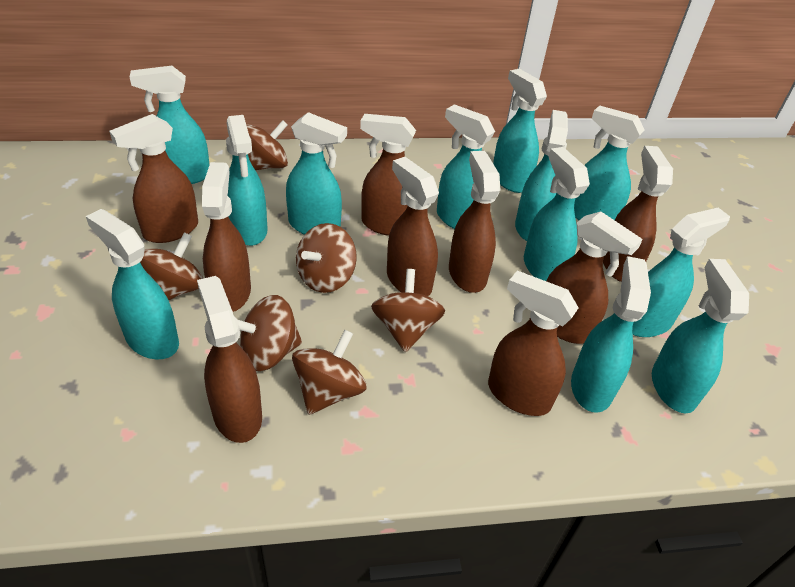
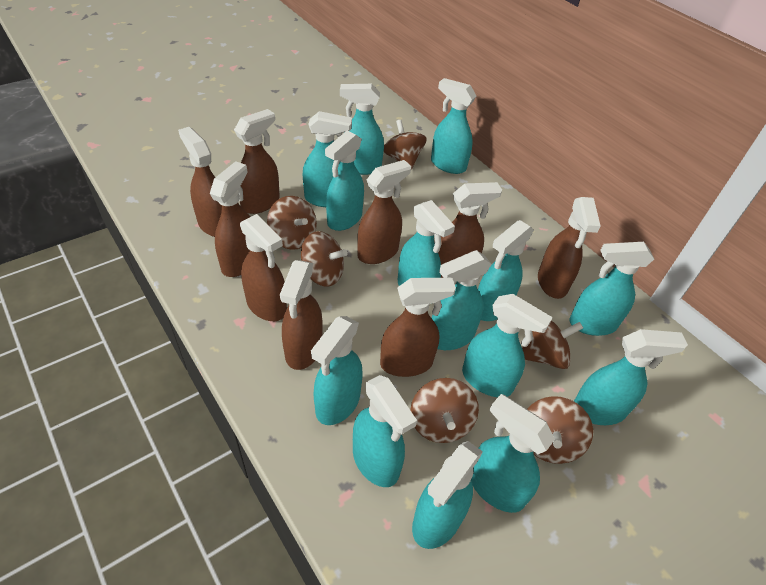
turquoise spray bottle: 12 -> 14

